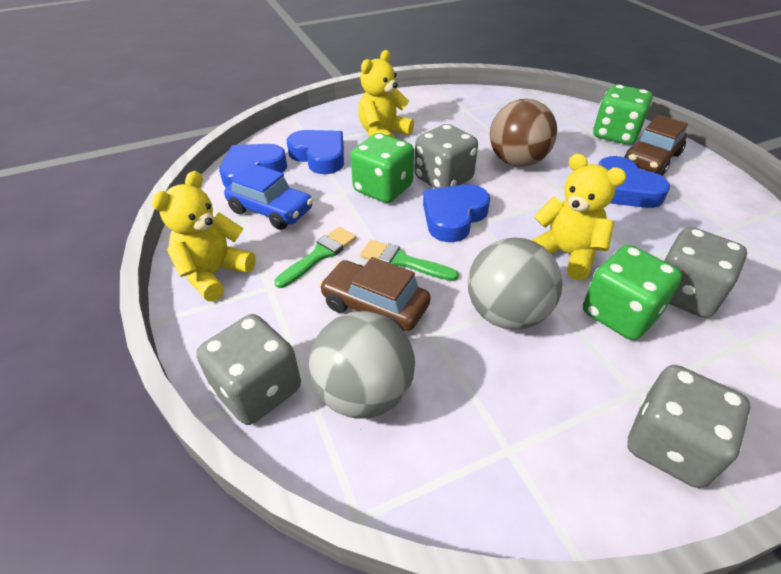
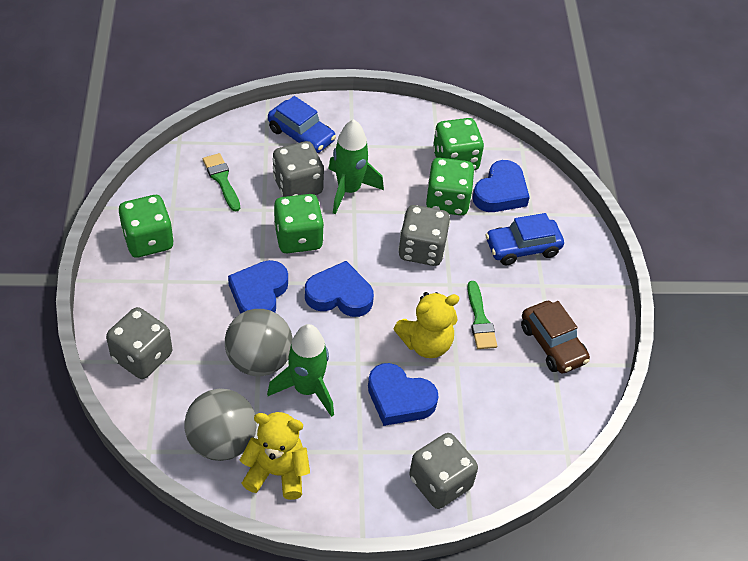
blue car: 1 -> 2
brown ball: 1 -> 0
brown car: 2 -> 1
green dice: 3 -> 4
green rocket: 0 -> 2
yellow teddy bear: 3 -> 2

